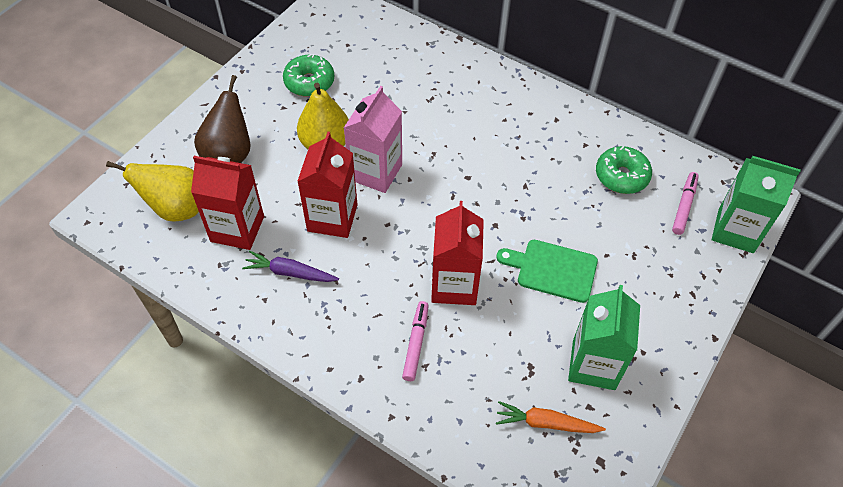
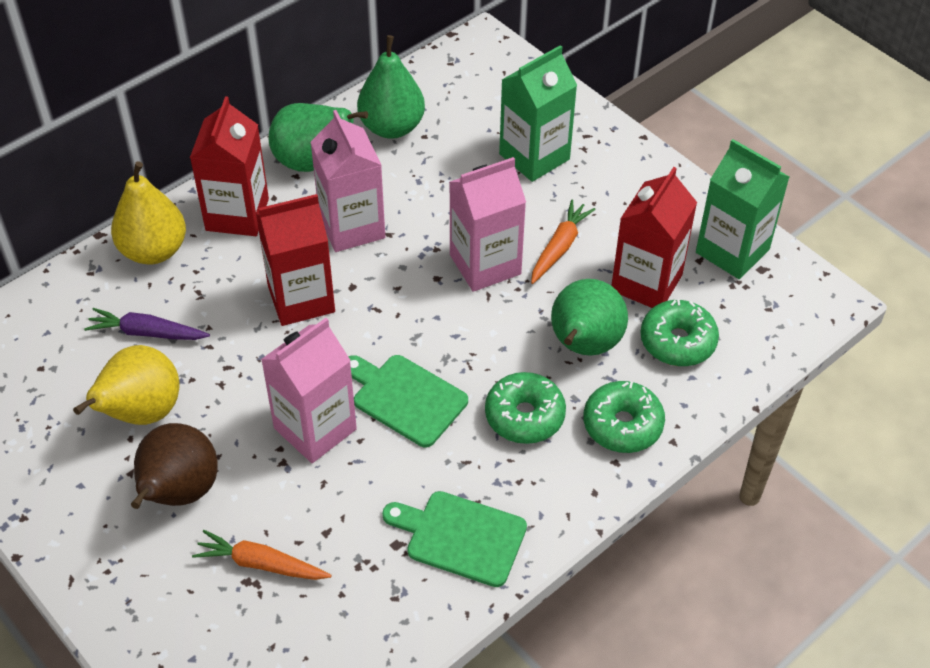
green cutting board: 1 -> 2
green donut: 2 -> 3
green pear: 0 -> 3
orange carrot: 1 -> 2
pink carton: 1 -> 3
pink marker: 2 -> 0

